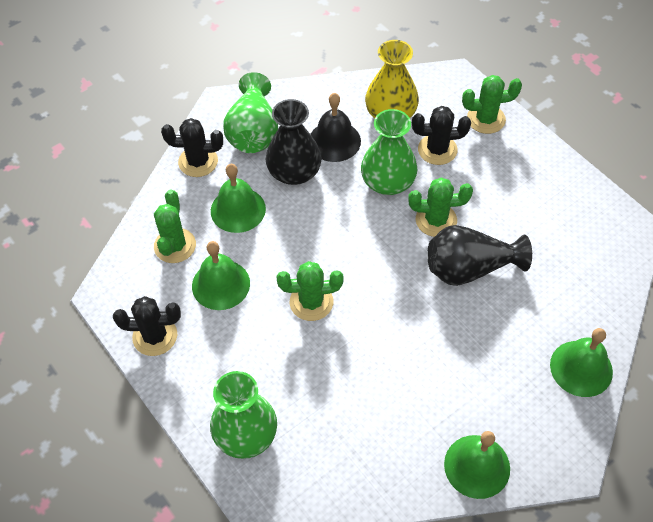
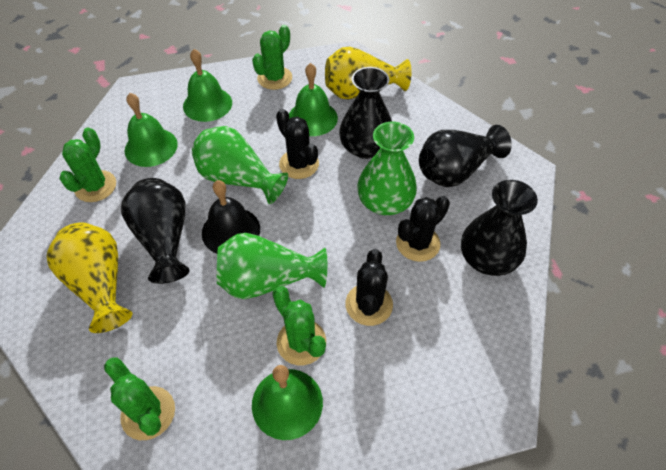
black vase: 2 -> 4
yellow vase: 1 -> 2

